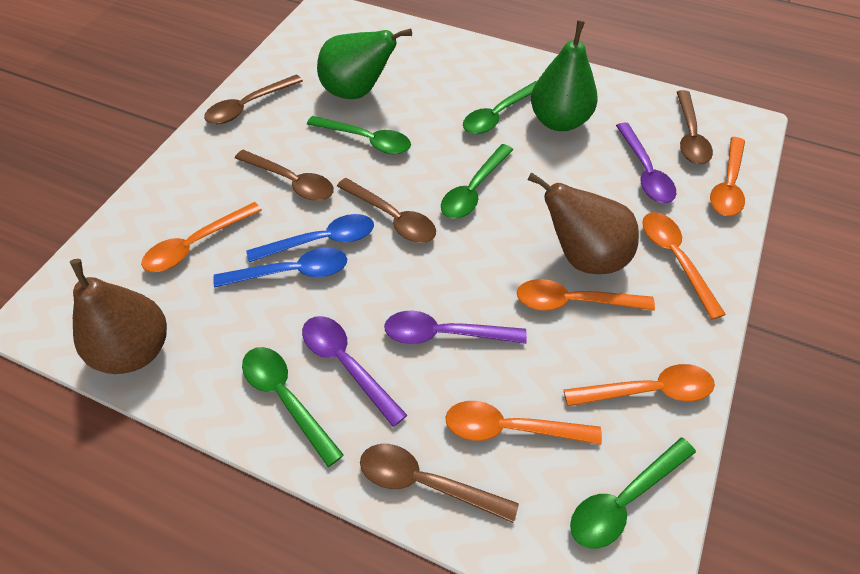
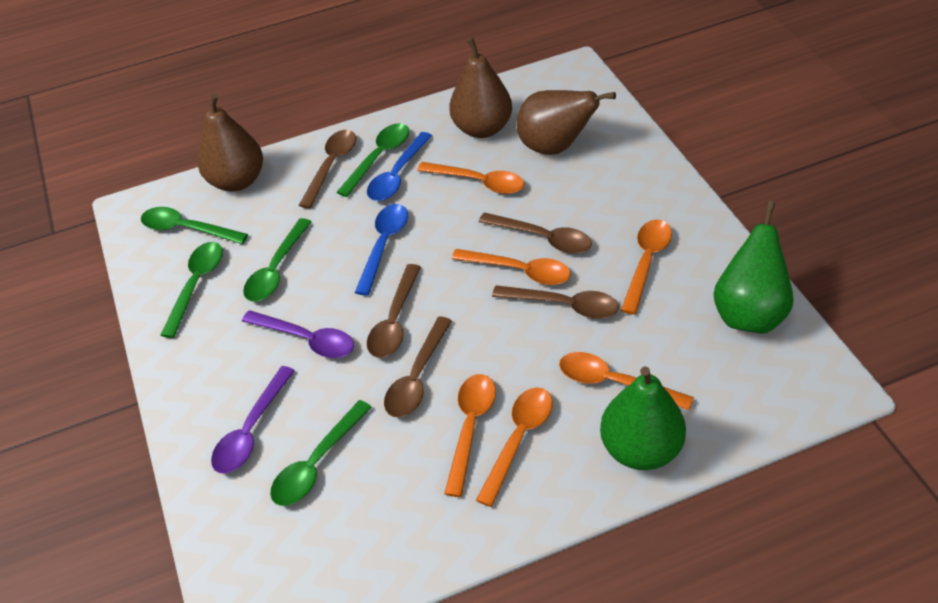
brown pear: 2 -> 3
purple spoon: 3 -> 2

